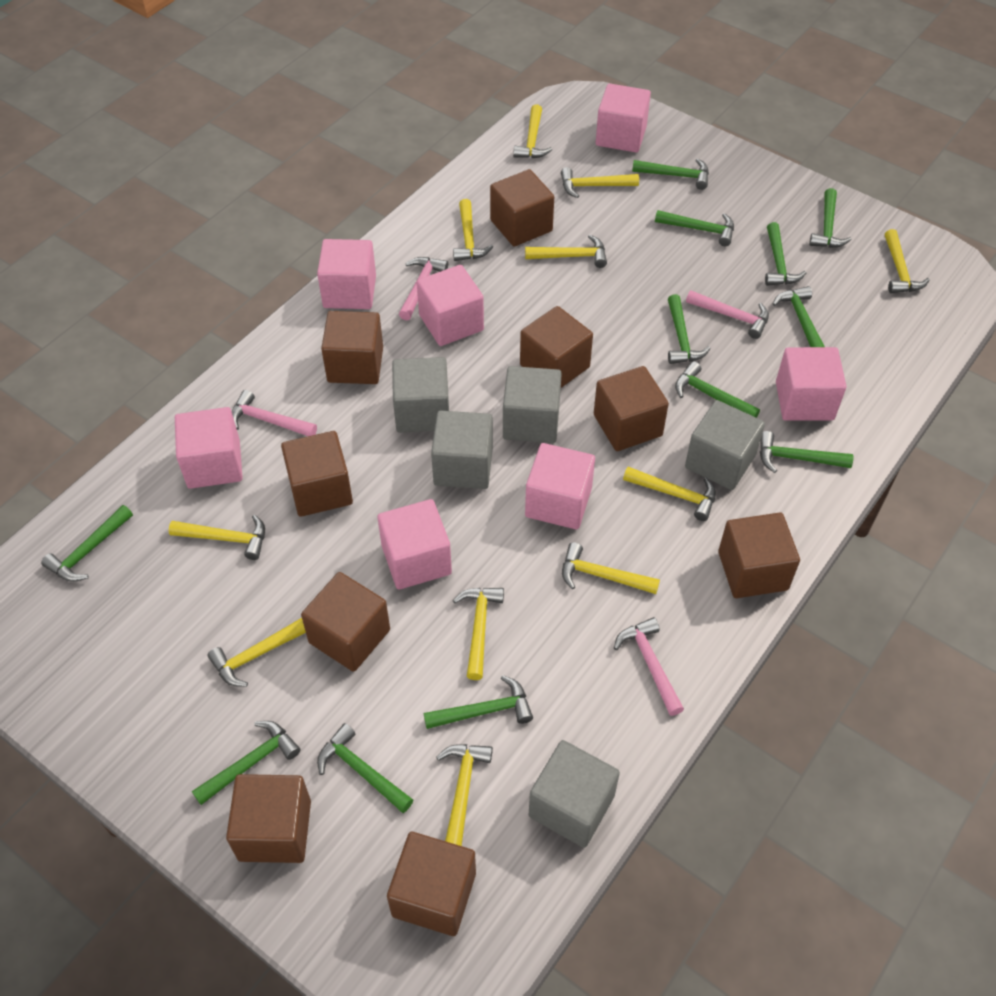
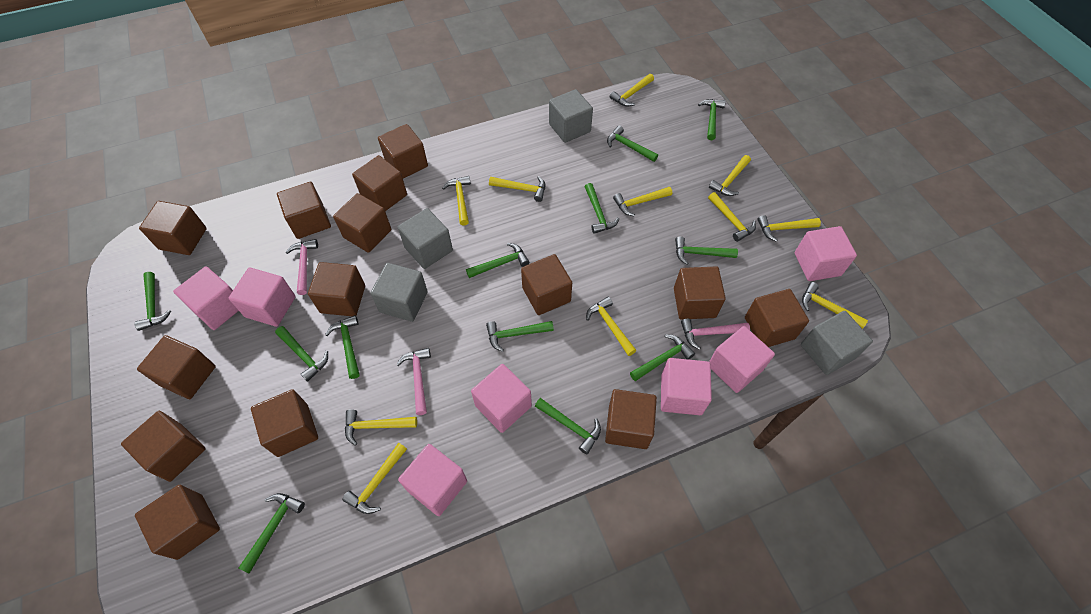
brown cube: 9 -> 14
grey cube: 5 -> 4
pink hammer: 4 -> 3

